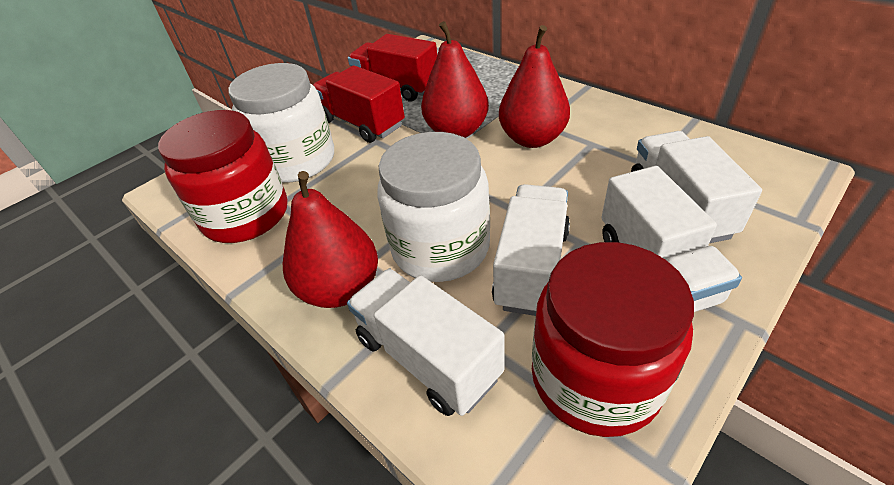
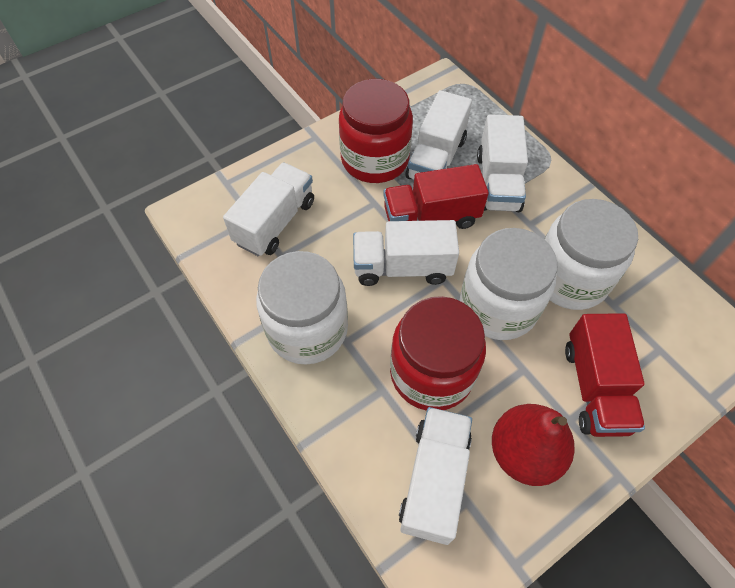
red pear: 3 -> 1
white jar: 2 -> 3
white truck: 4 -> 5

